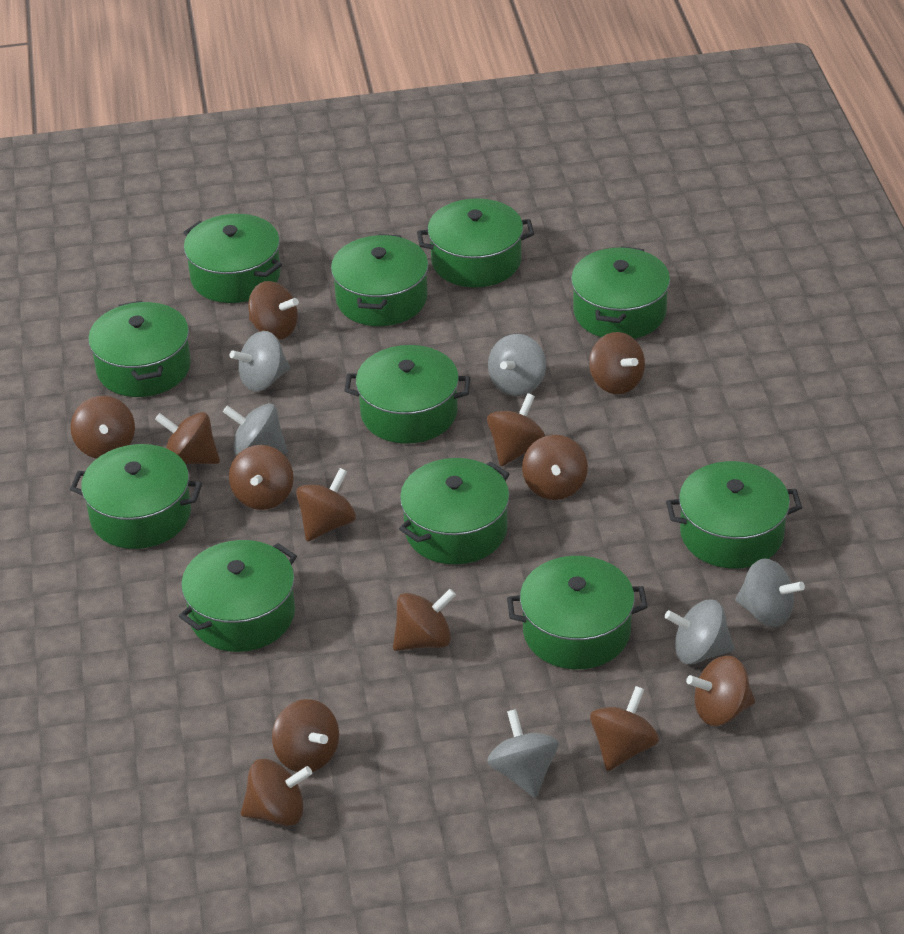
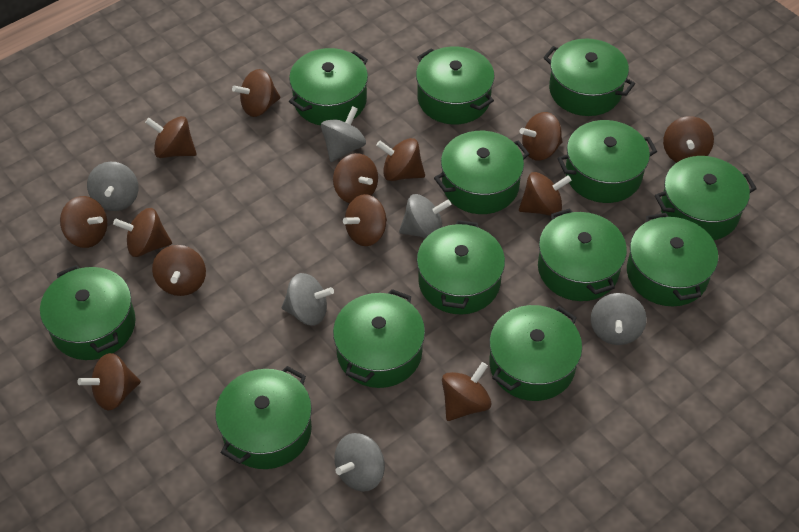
green pot: 11 -> 13

